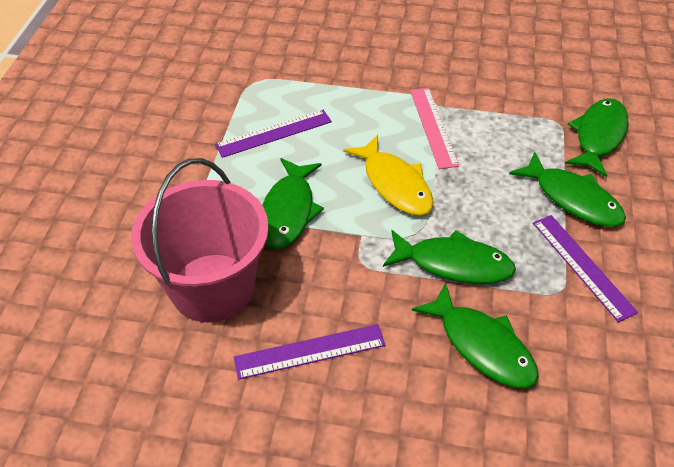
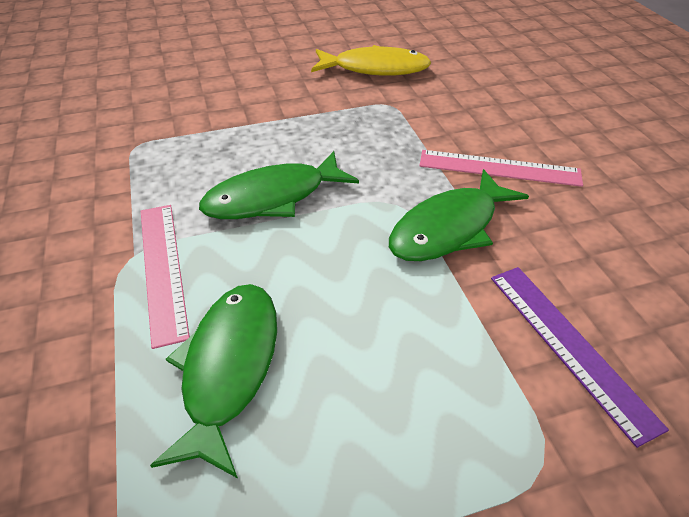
green fish: 5 -> 3
pink bucket: 1 -> 0
pink ruler: 1 -> 2
purple ruler: 3 -> 1

